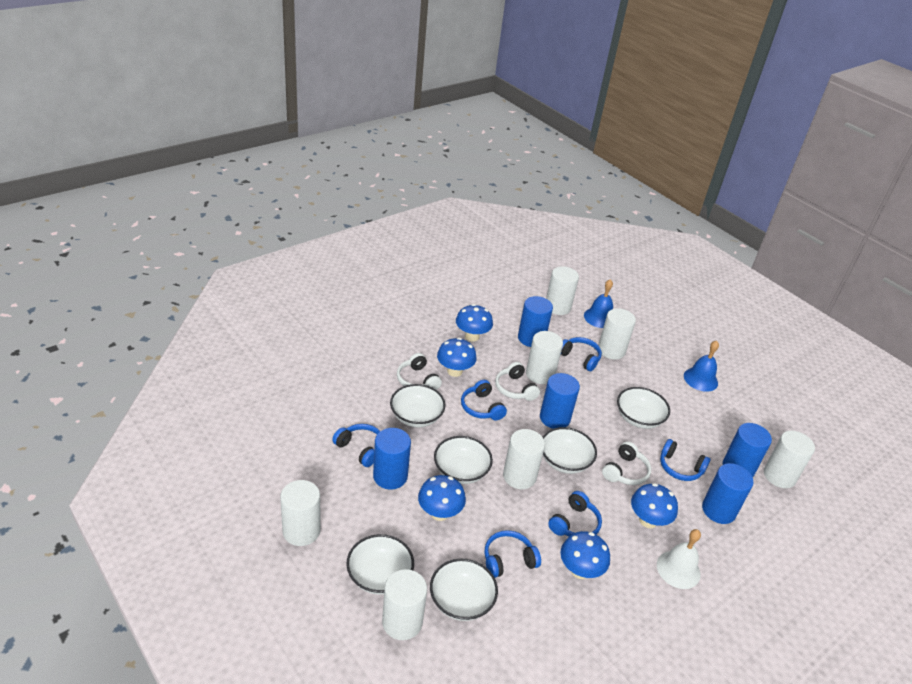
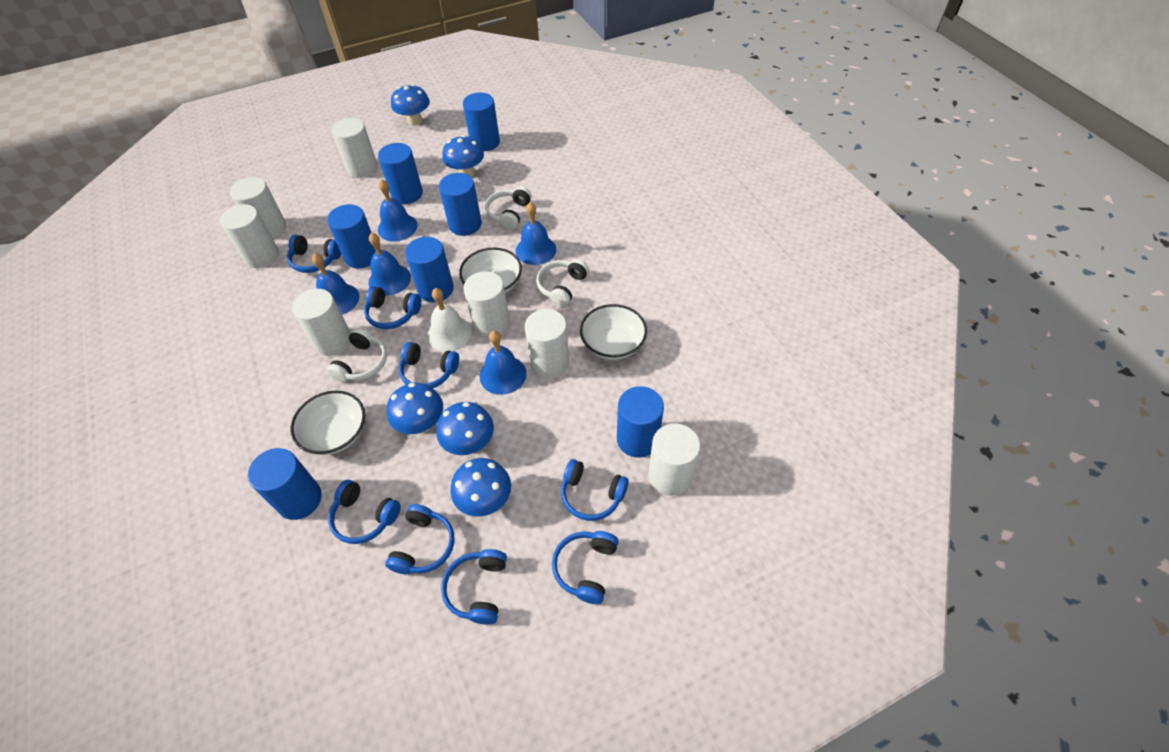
blue bell: 2 -> 5
blue cylinder: 5 -> 7
blue headphones: 6 -> 8
white bowl: 6 -> 3

